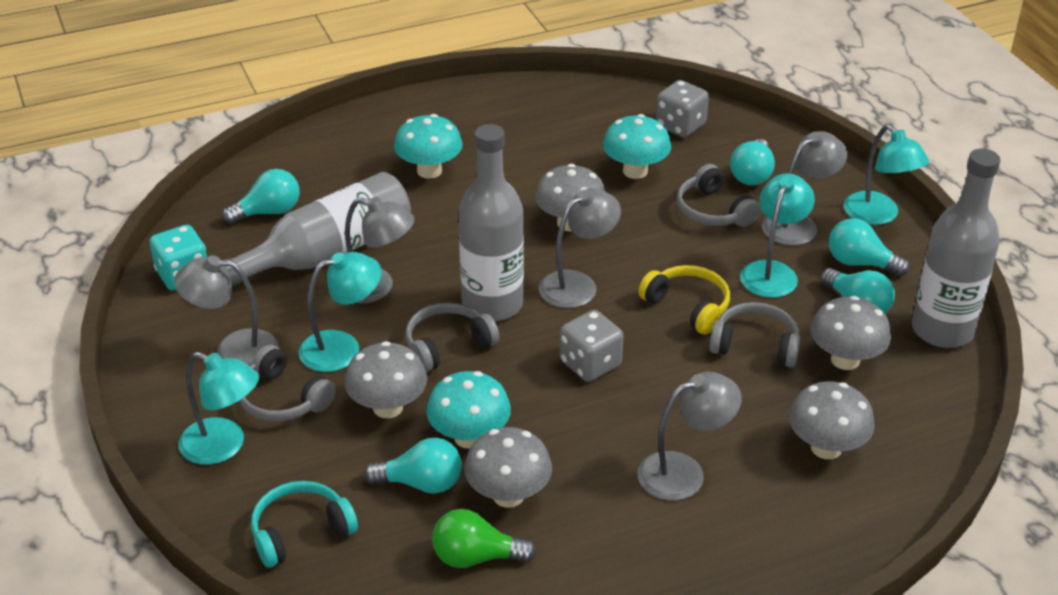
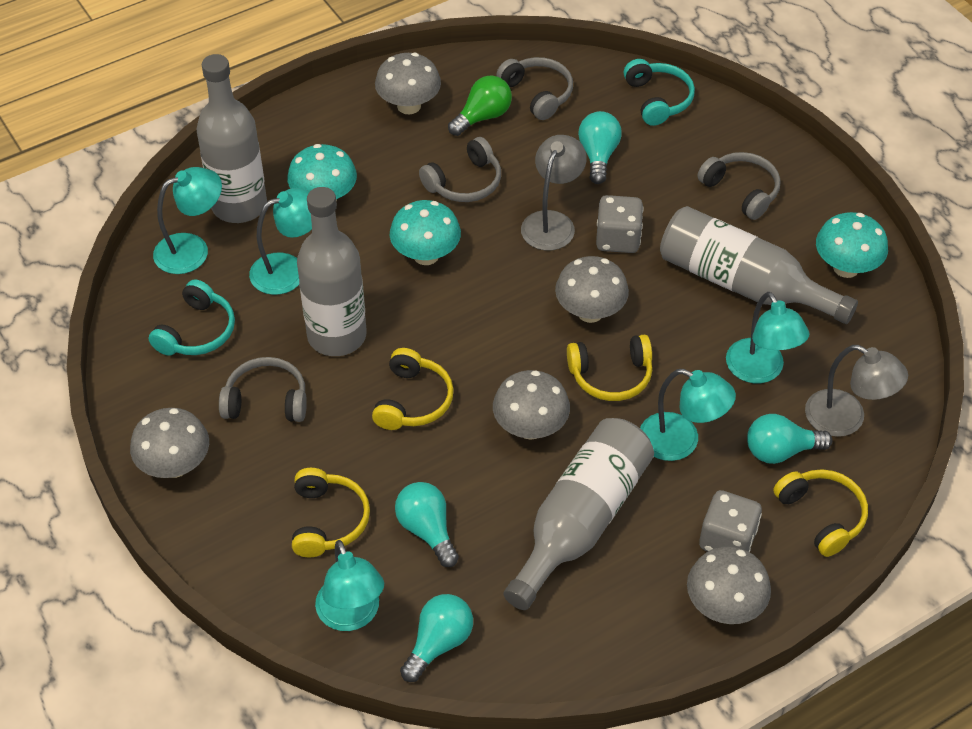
grey bottle: 3 -> 4
grey lamp: 5 -> 2
turquoise dice: 1 -> 0
turquoise headphones: 1 -> 2
turquoise lamp: 4 -> 5
turquoise light bulb: 5 -> 4
yellow headphones: 1 -> 4

